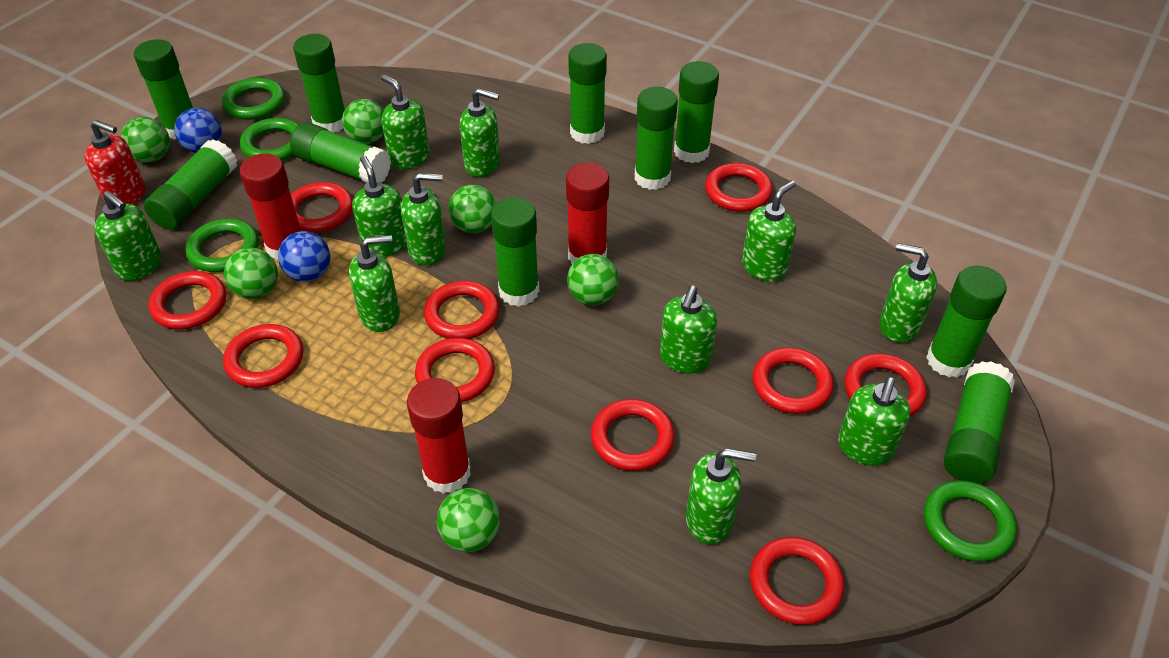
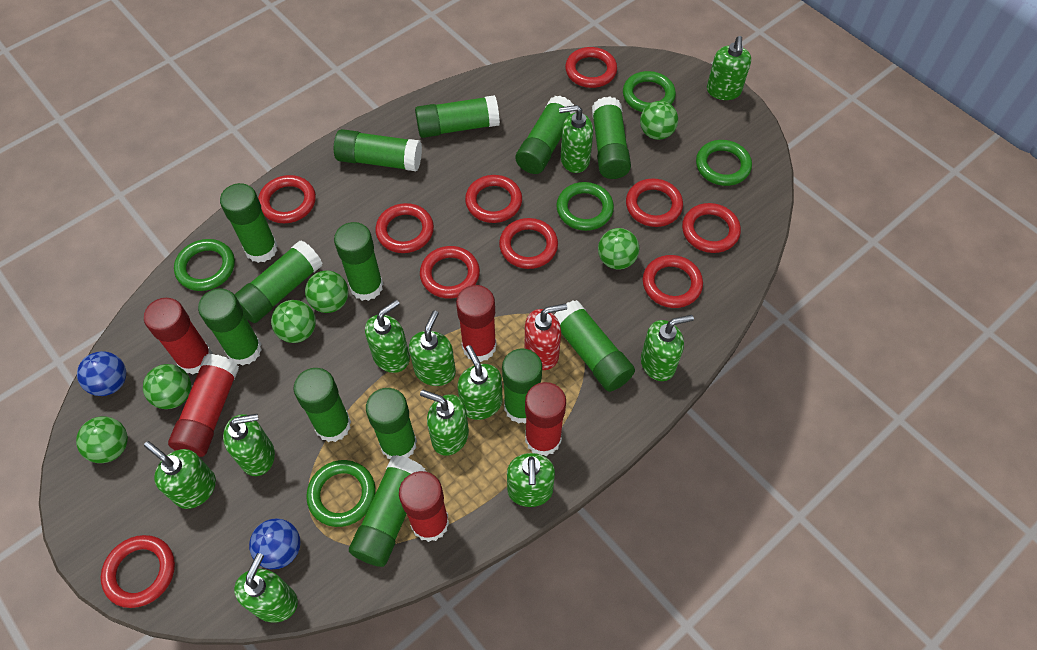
green glue stick: 10 -> 13
green ring: 4 -> 5
red glue stick: 3 -> 5

